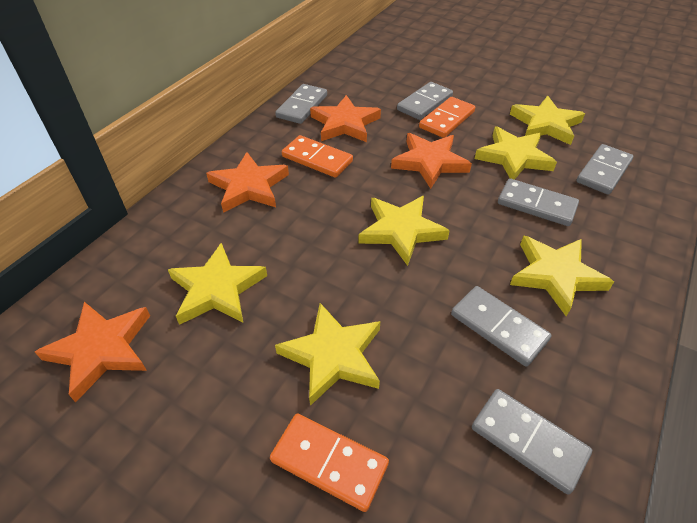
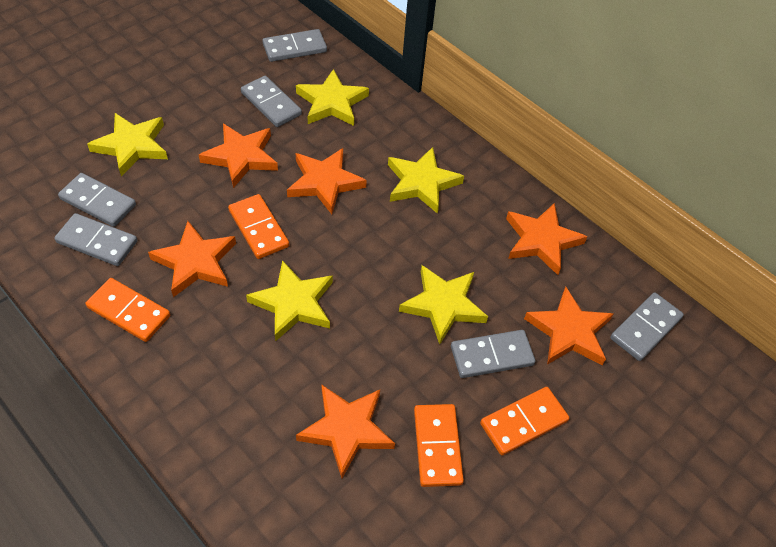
orange domino: 3 -> 4
orange star: 4 -> 6
yellow star: 6 -> 5

